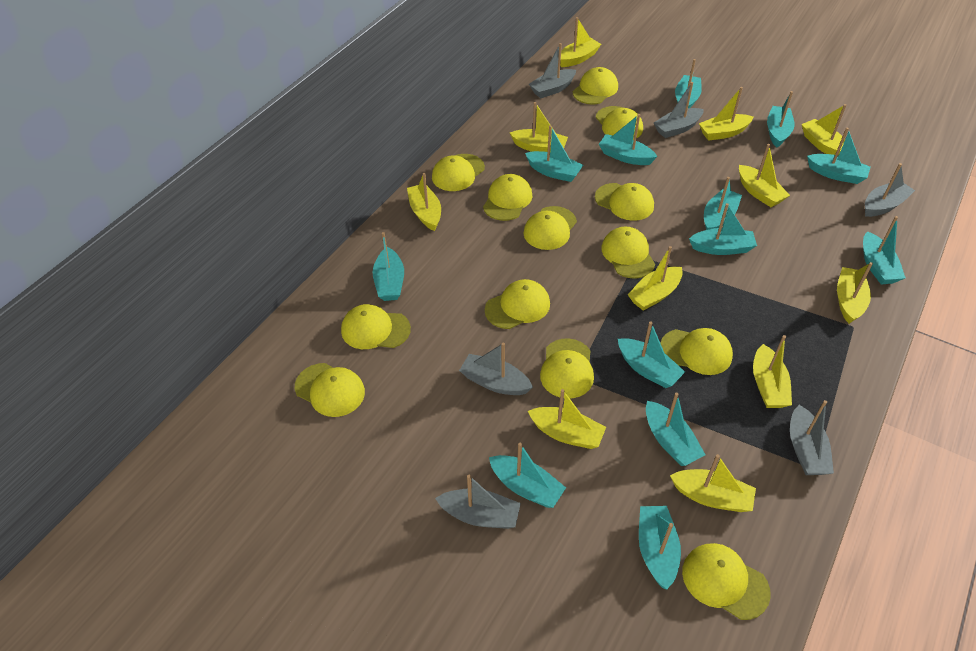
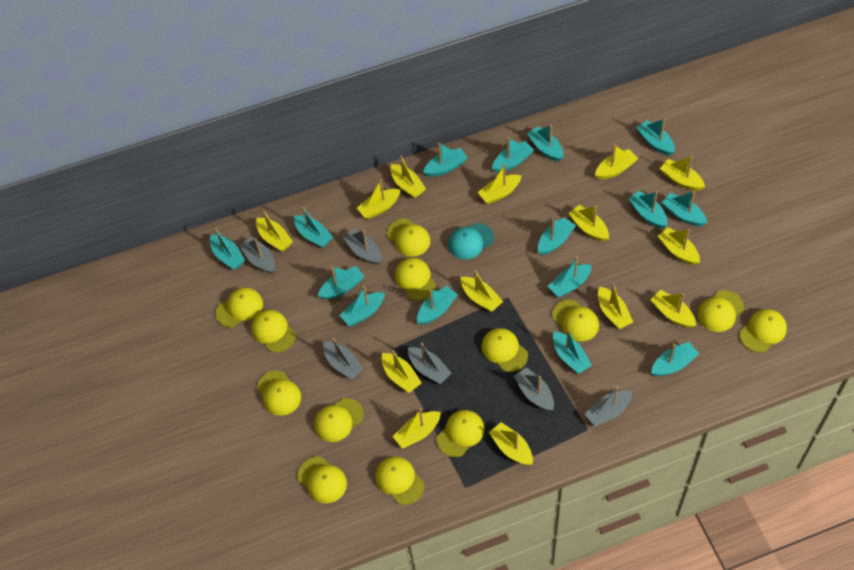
turquoise boat: 13 -> 15
turquoise cap: 0 -> 1
yellow boat: 11 -> 14

